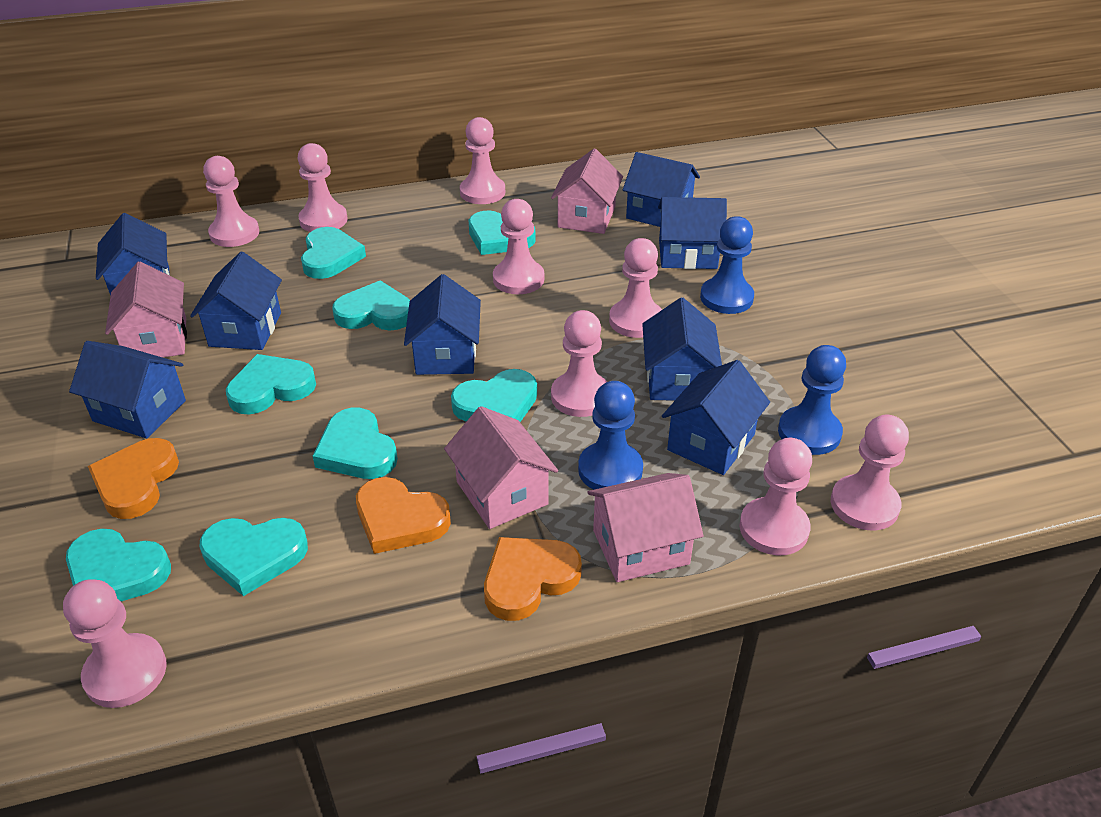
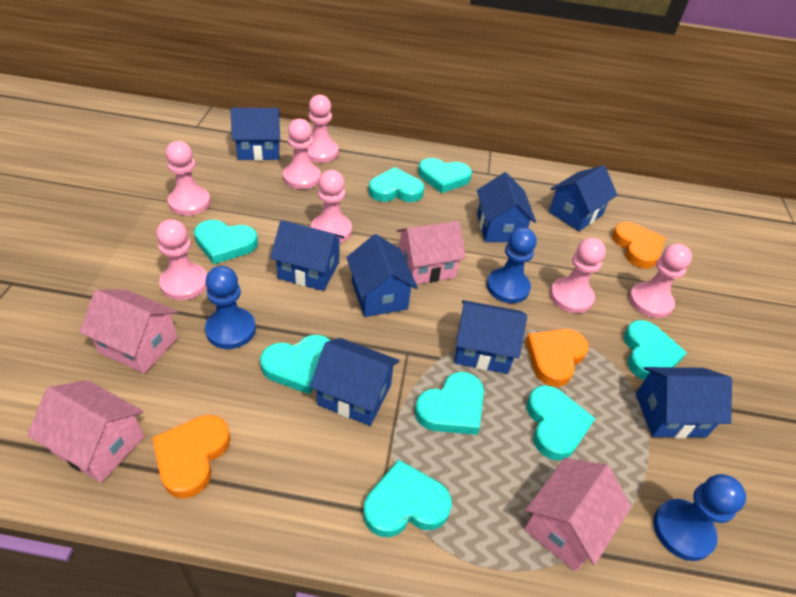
pink pawn: 9 -> 7

